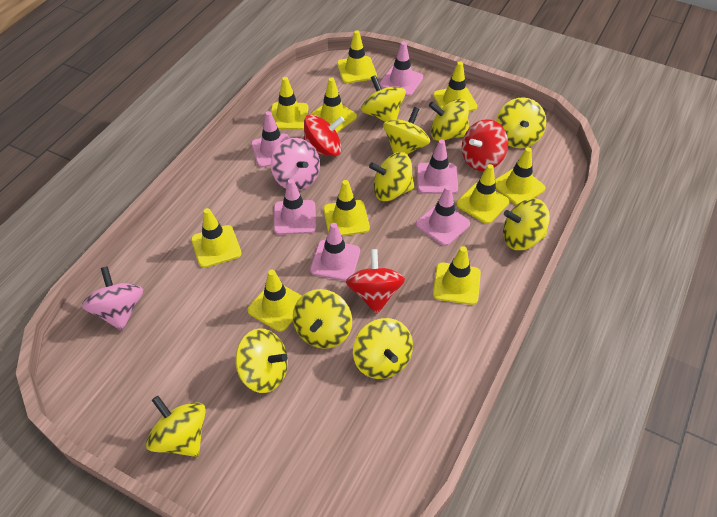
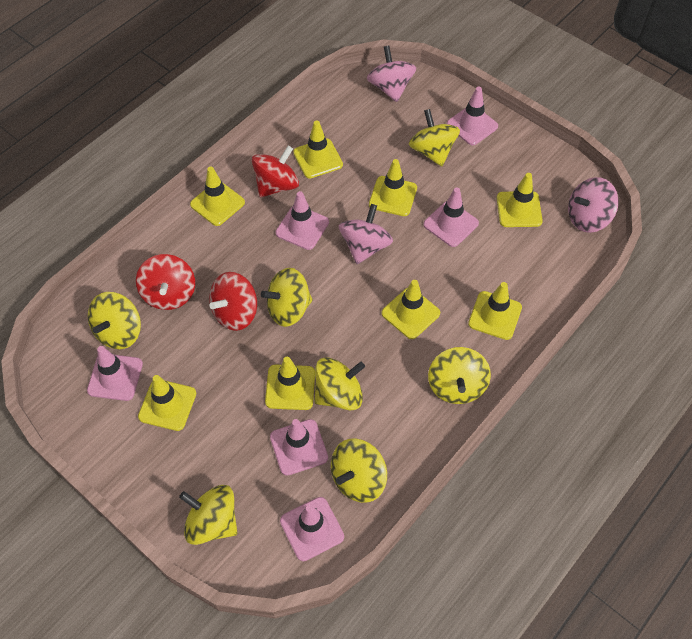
pink spinning top: 2 -> 3
yellow spinning top: 10 -> 7
yellow traffic cone: 10 -> 8

